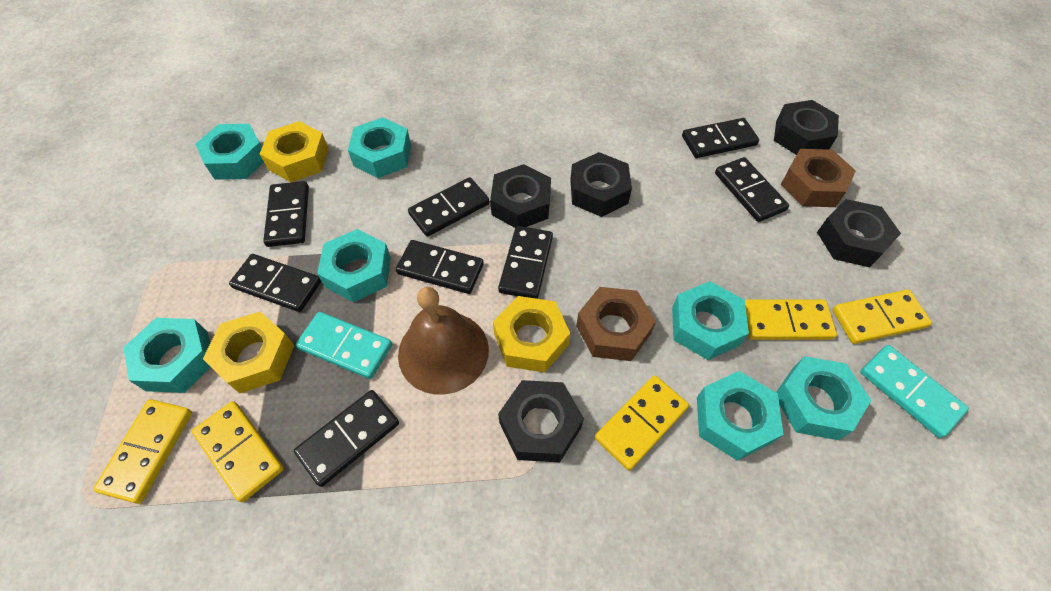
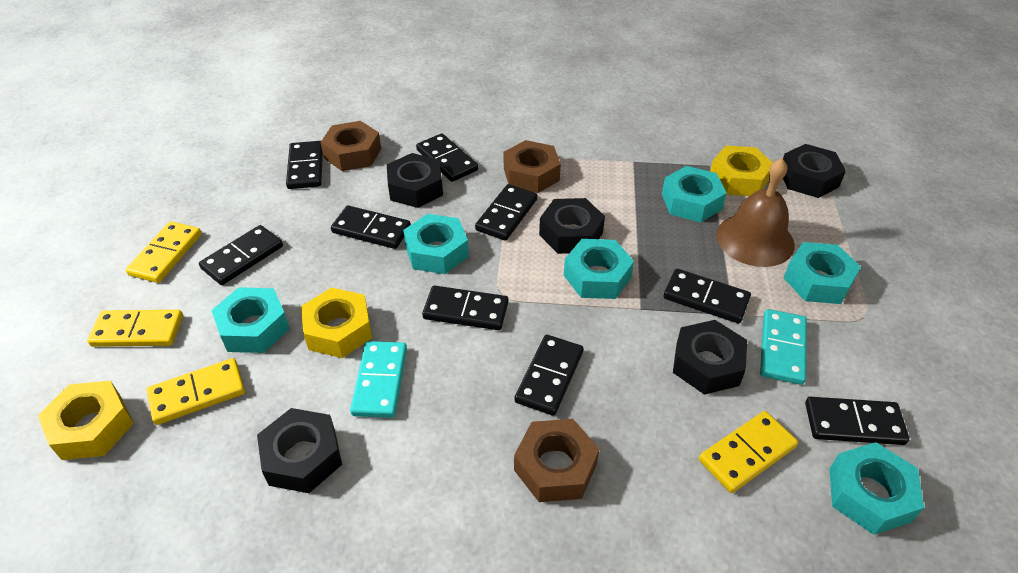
black domino: 8 -> 9
brown nut: 2 -> 3
turquoise nut: 7 -> 6
yellow domino: 5 -> 4

